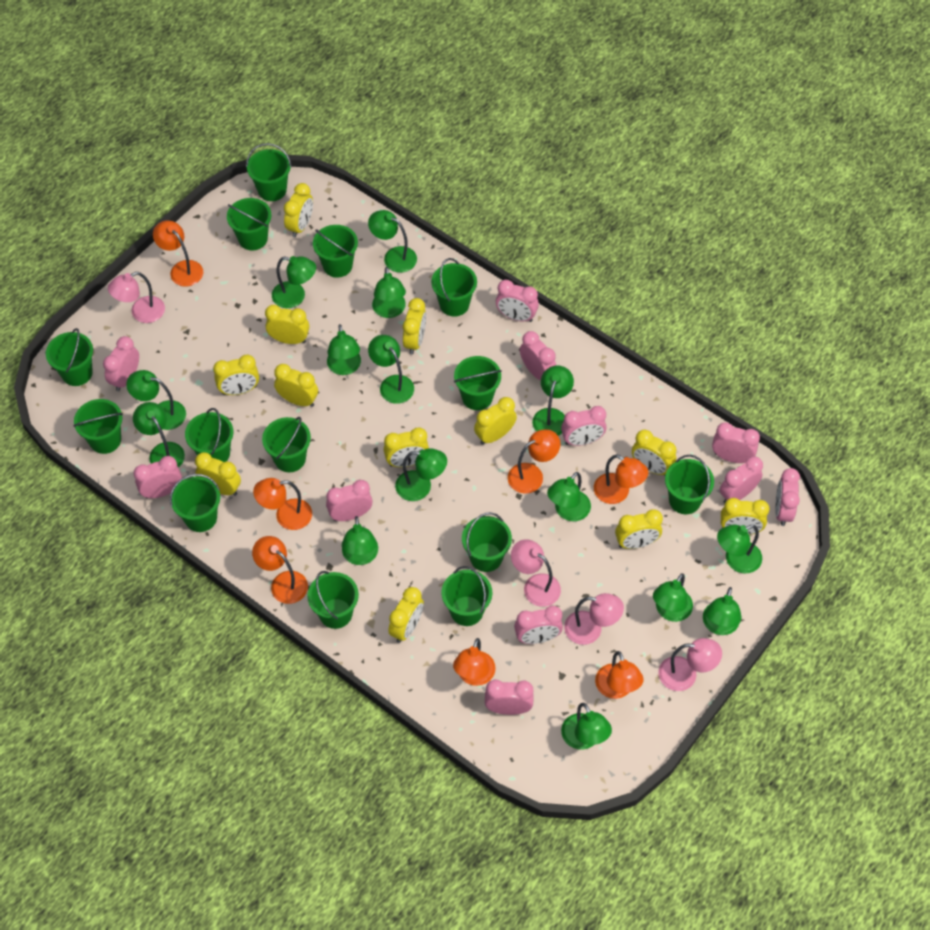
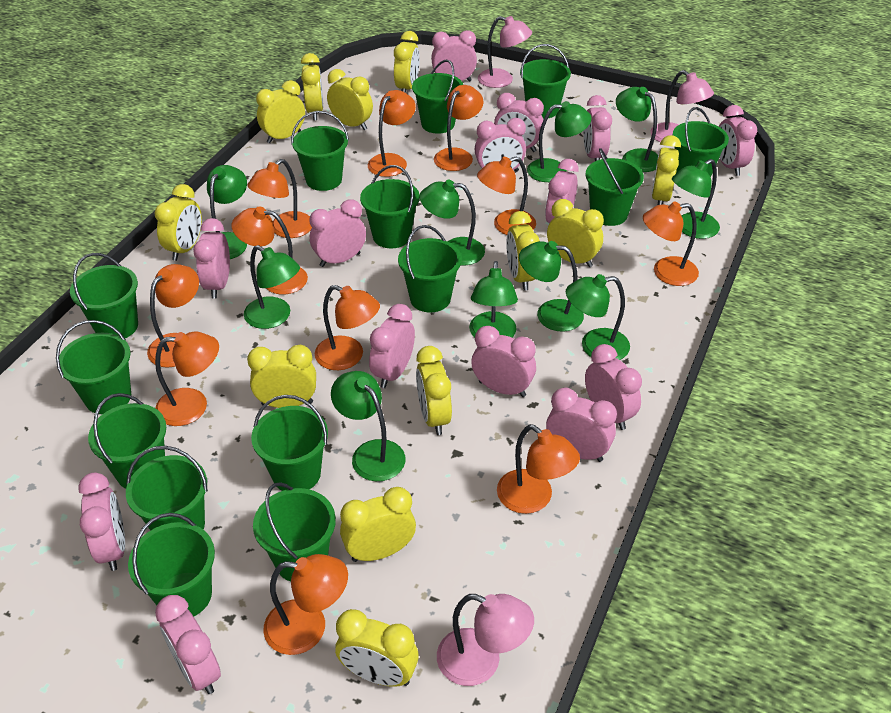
green lamp: 15 -> 10
orange lamp: 7 -> 11
pink clock: 11 -> 14
pink lamp: 4 -> 3

